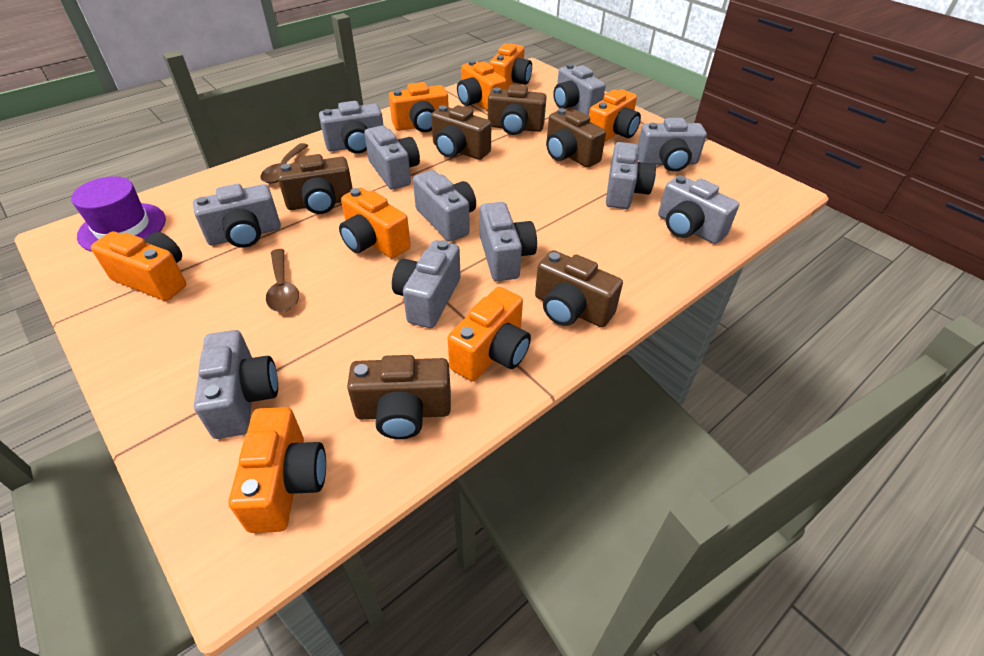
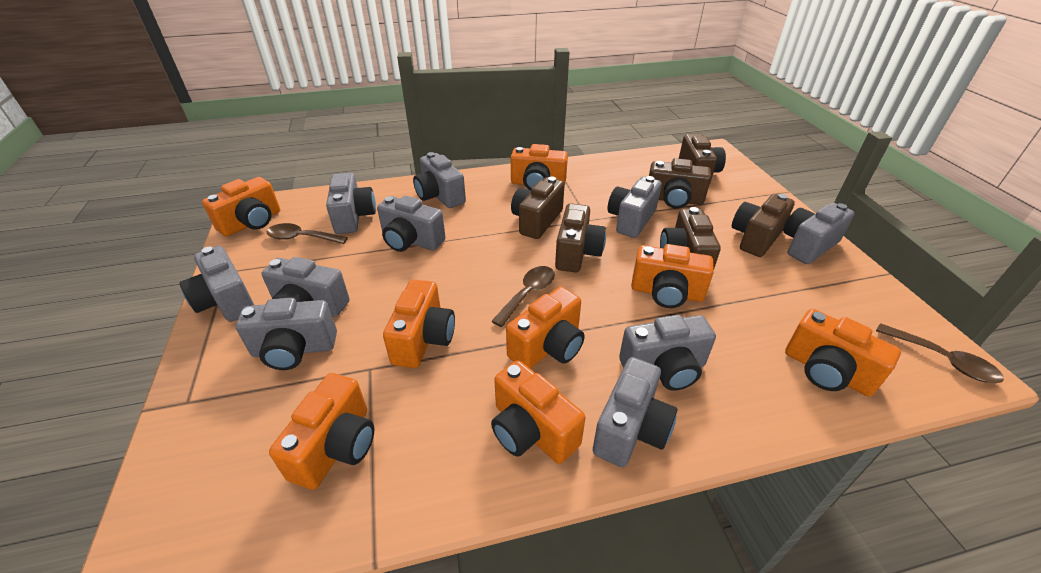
brown spoon: 2 -> 3
grey camera: 11 -> 10
purple hat: 1 -> 0

